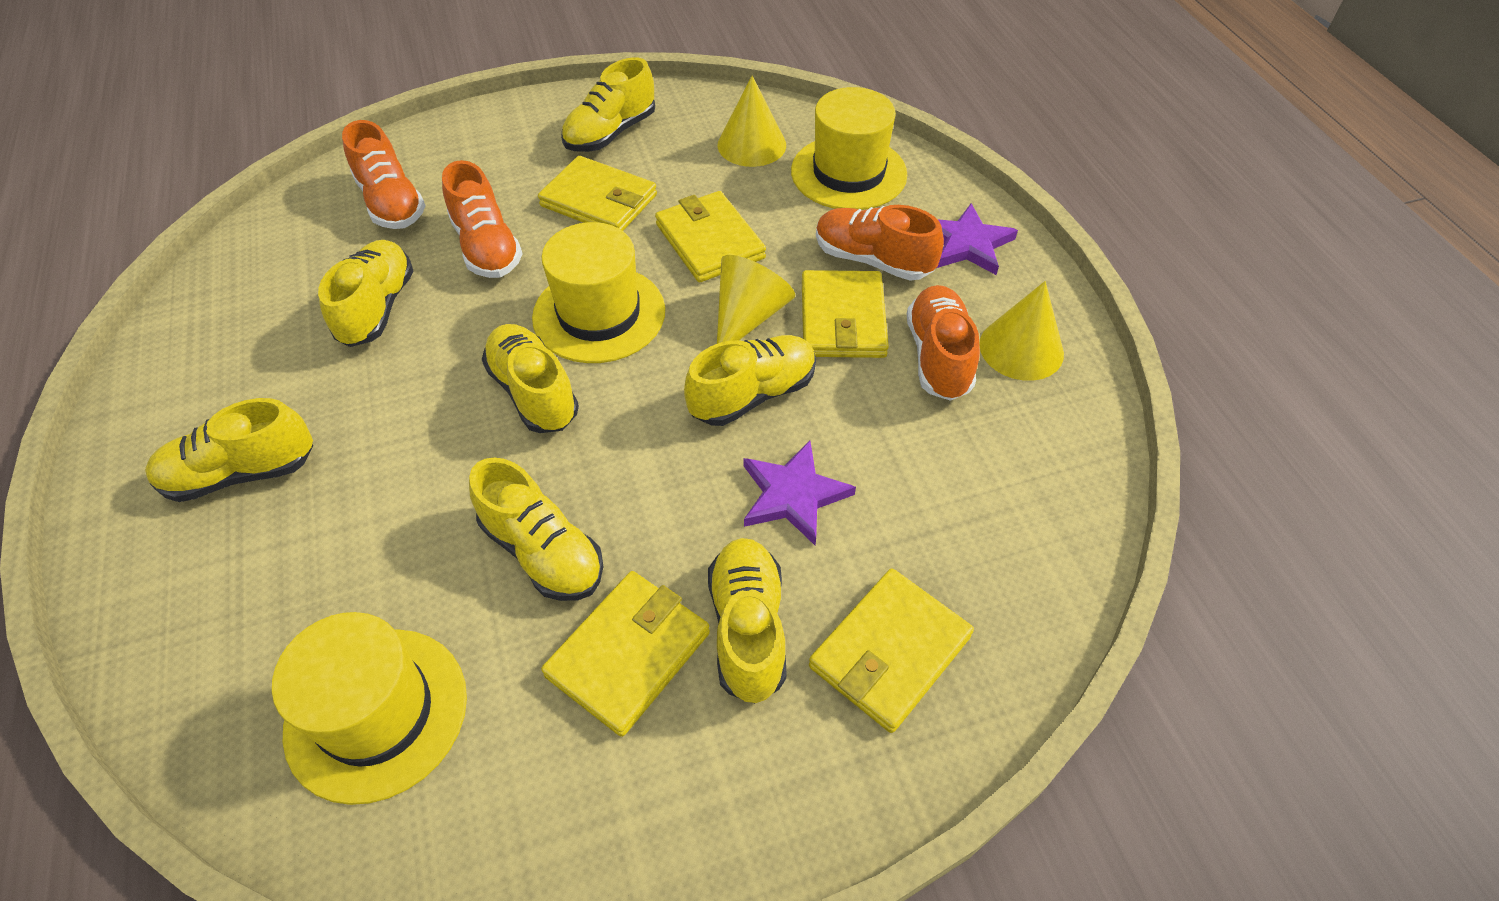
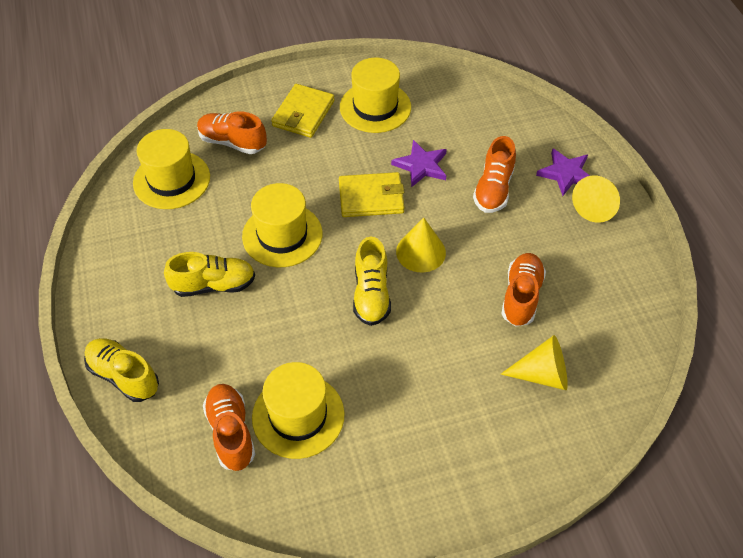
yellow hat: 3 -> 4
yellow shoe: 7 -> 3
yellow wallet: 5 -> 2

